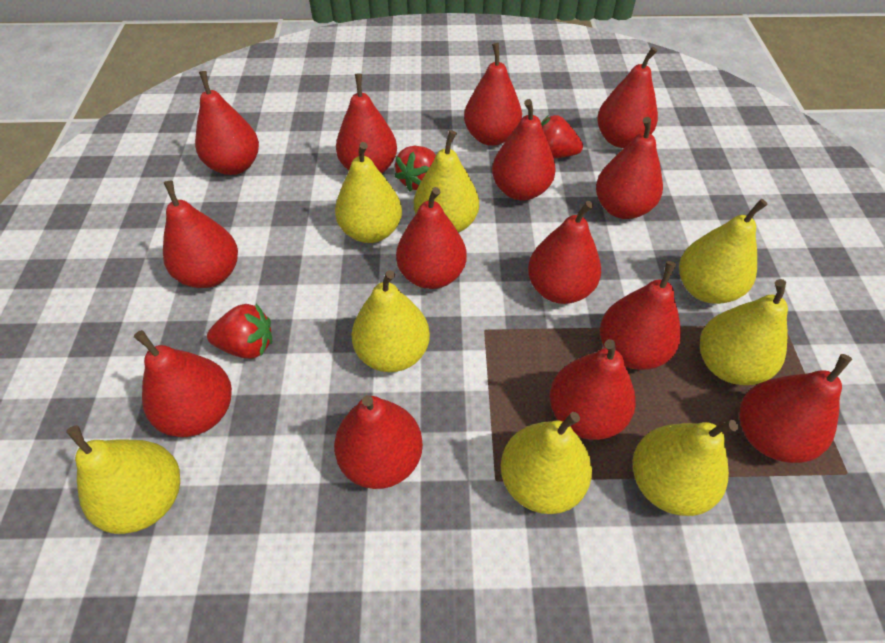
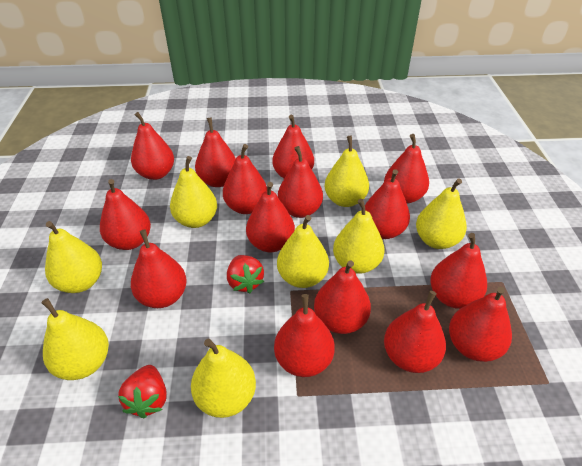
red pear: 14 -> 15
red strawberry: 3 -> 2

